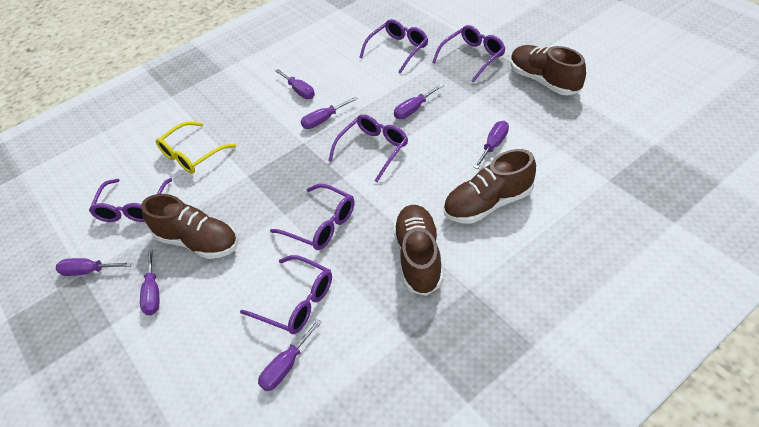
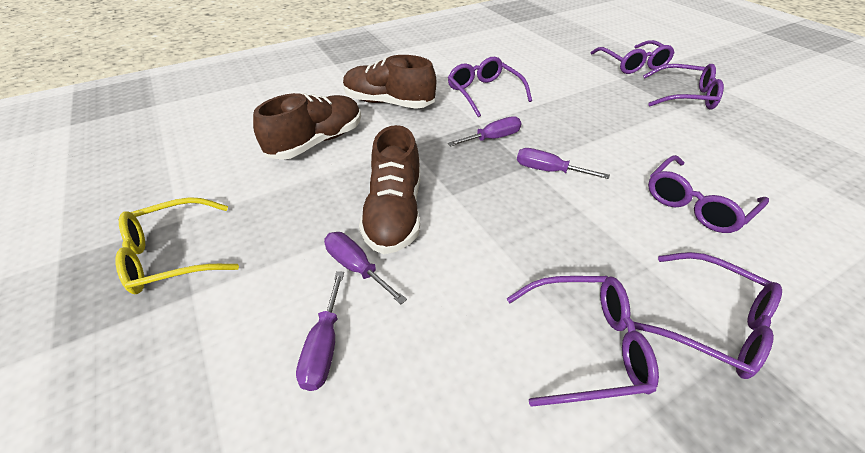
brown shoe: 4 -> 3
purple screwdriver: 7 -> 4

